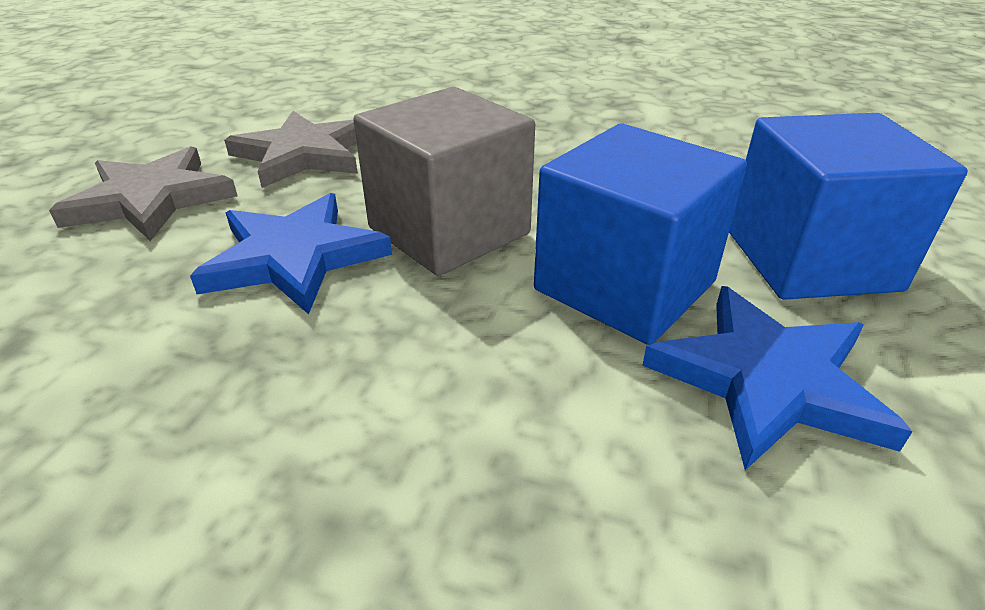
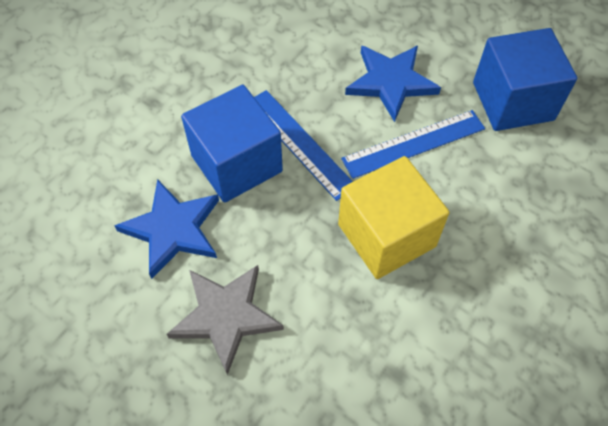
blue ruler: 0 -> 2
grey cube: 1 -> 0
grey star: 2 -> 1
yellow cube: 0 -> 1

